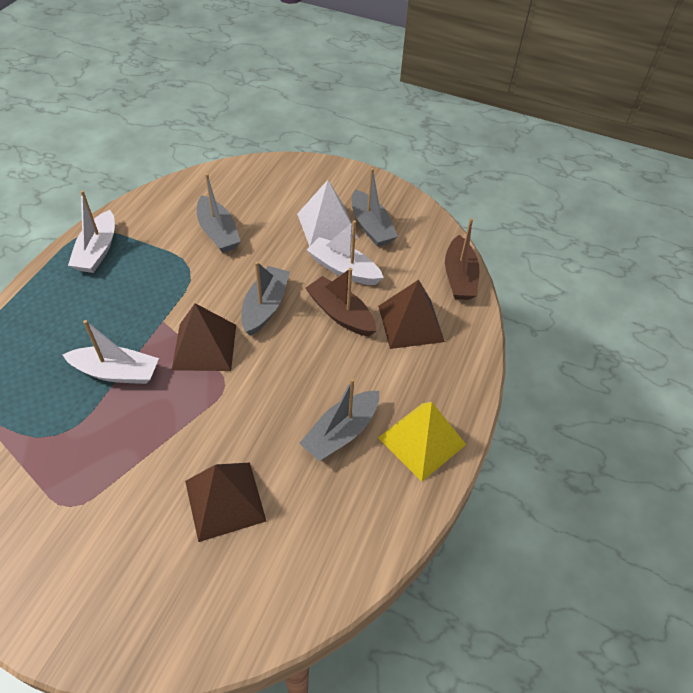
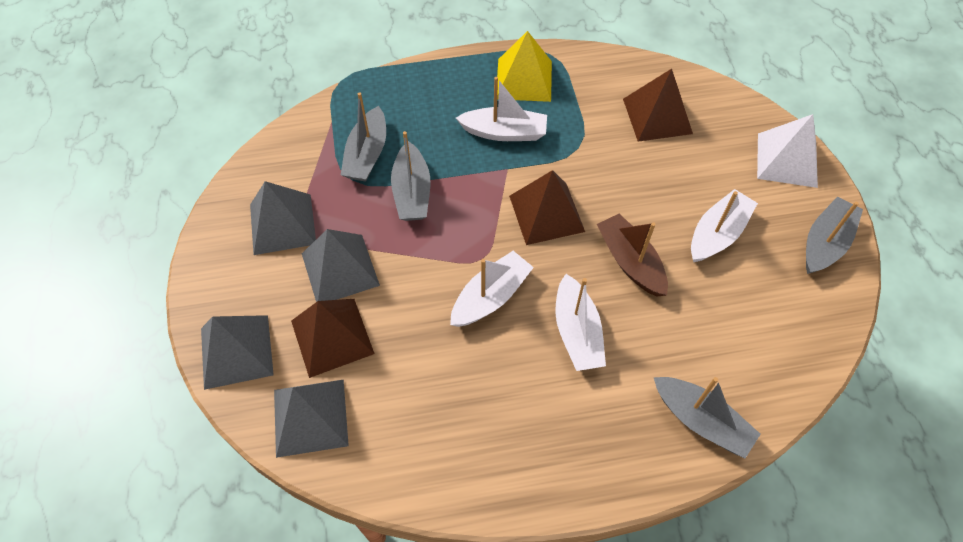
brown boat: 2 -> 1
grey pyramid: 0 -> 4
white boat: 3 -> 4

